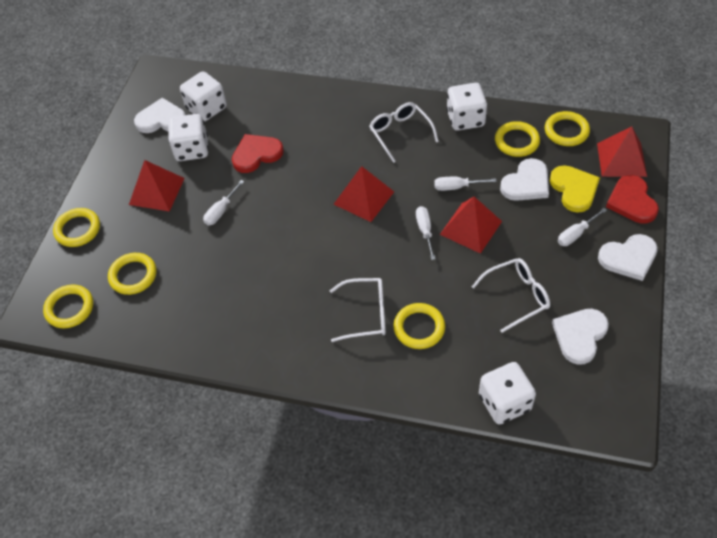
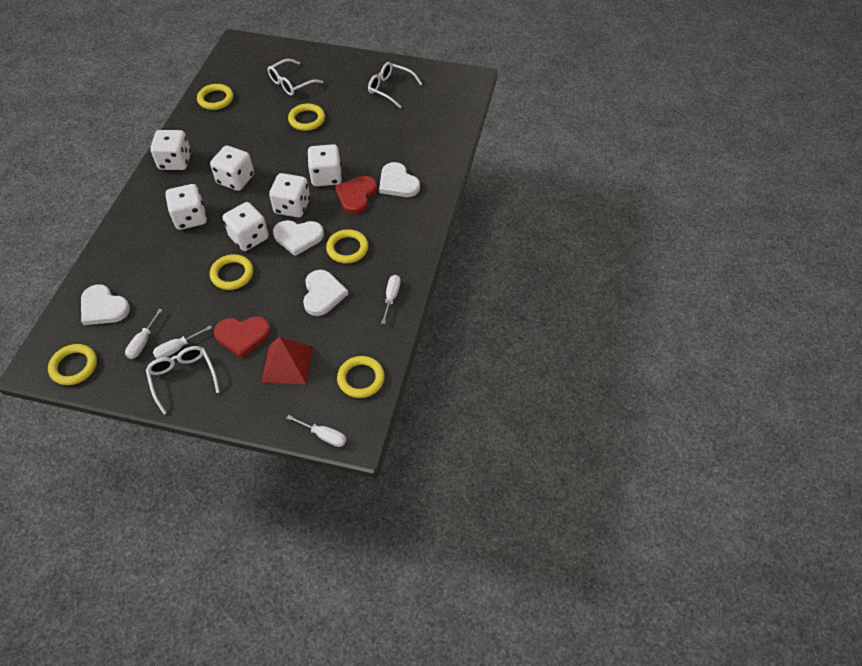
red pyramid: 4 -> 1
white dice: 4 -> 6
yellow heart: 1 -> 0

